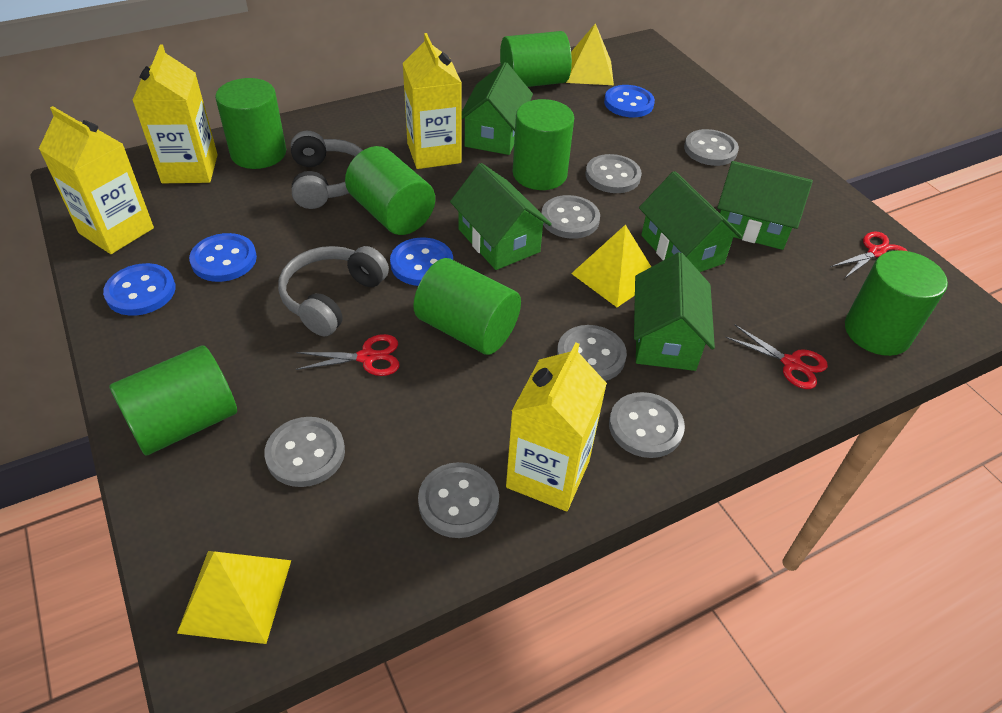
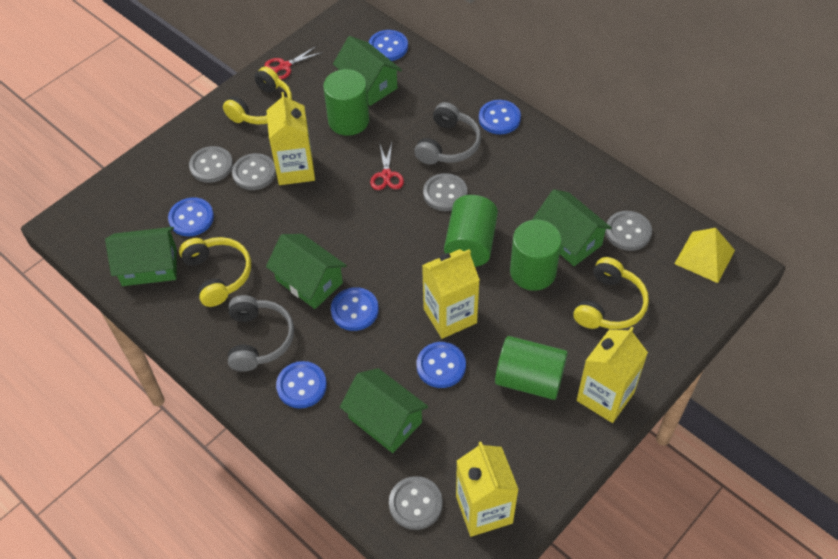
blue button: 4 -> 6
green cylinder: 7 -> 4
grey button: 7 -> 5
red scissors: 3 -> 2
yellow headphones: 0 -> 3
yellow pyramid: 3 -> 1

